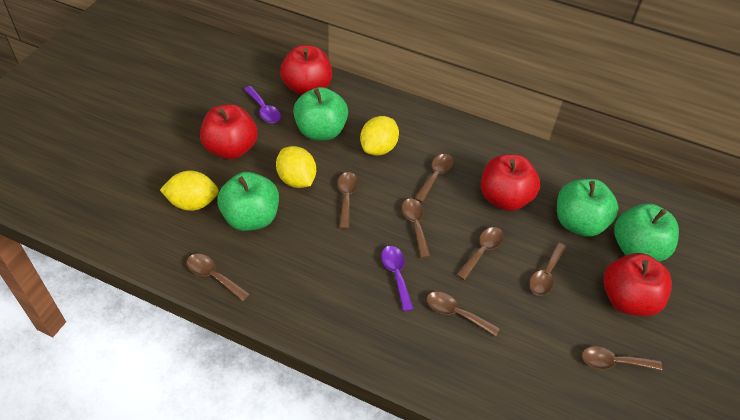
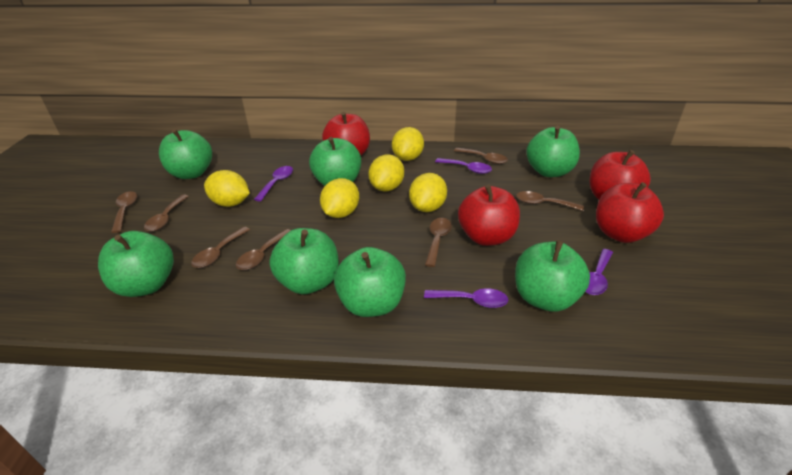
brown spoon: 8 -> 7
green apple: 4 -> 7
purple spoon: 2 -> 4
yellow lemon: 3 -> 5

